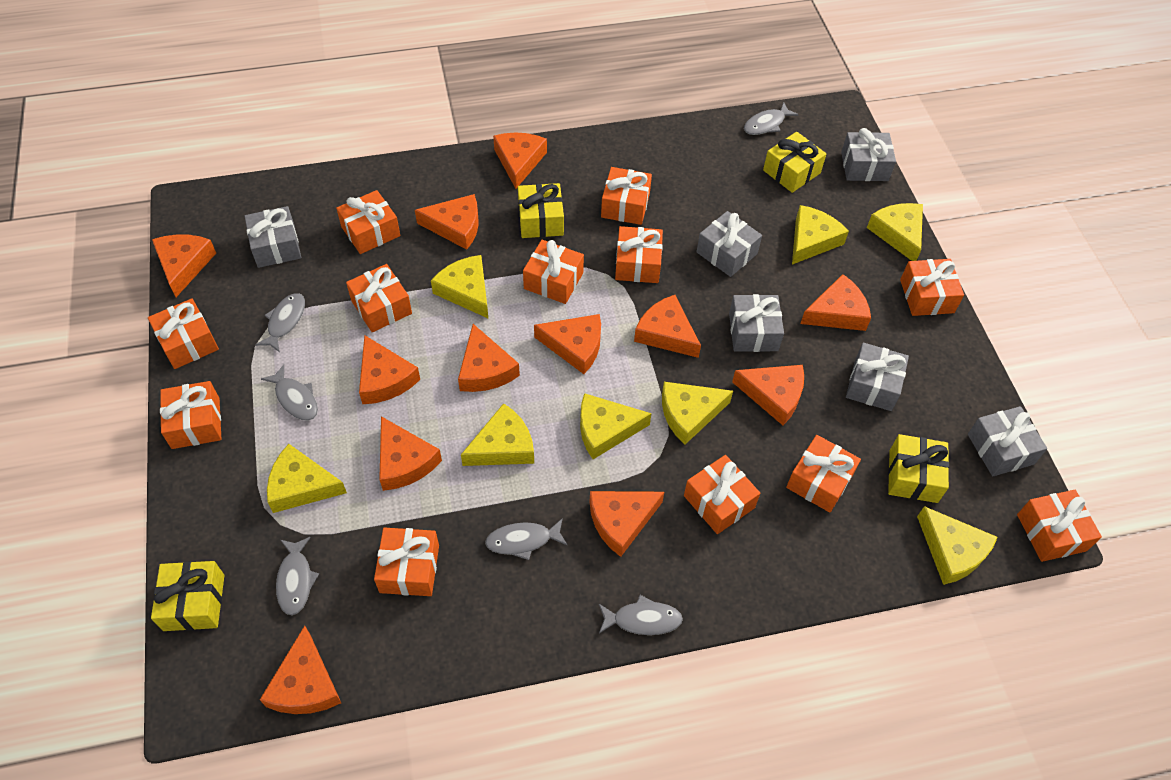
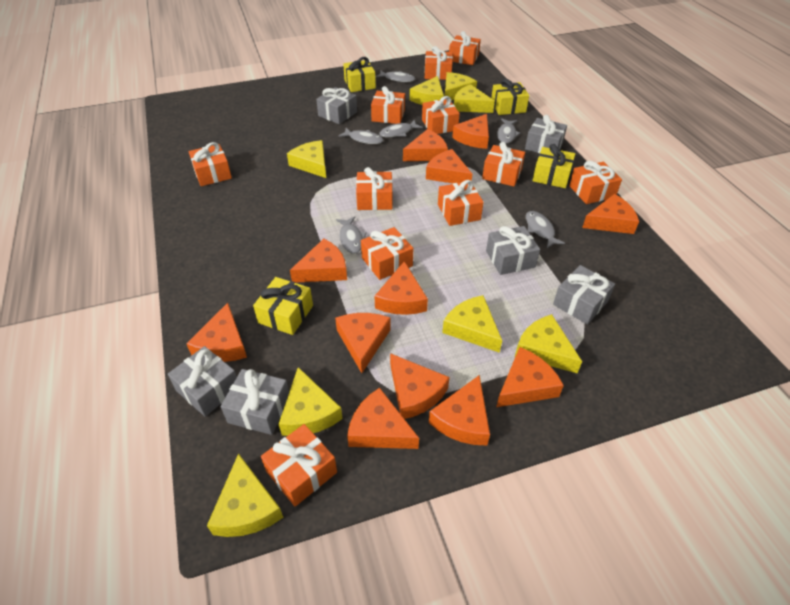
orange gift: 12 -> 11

